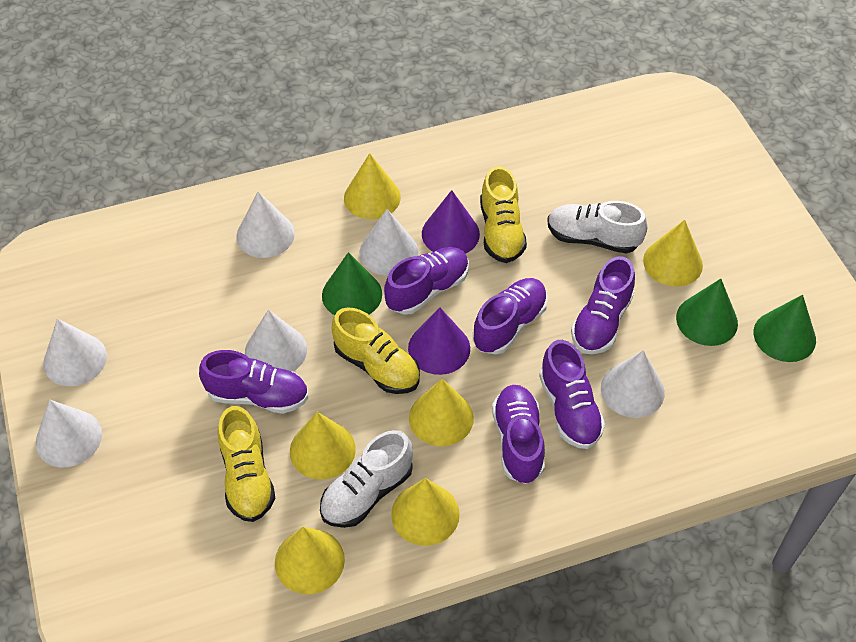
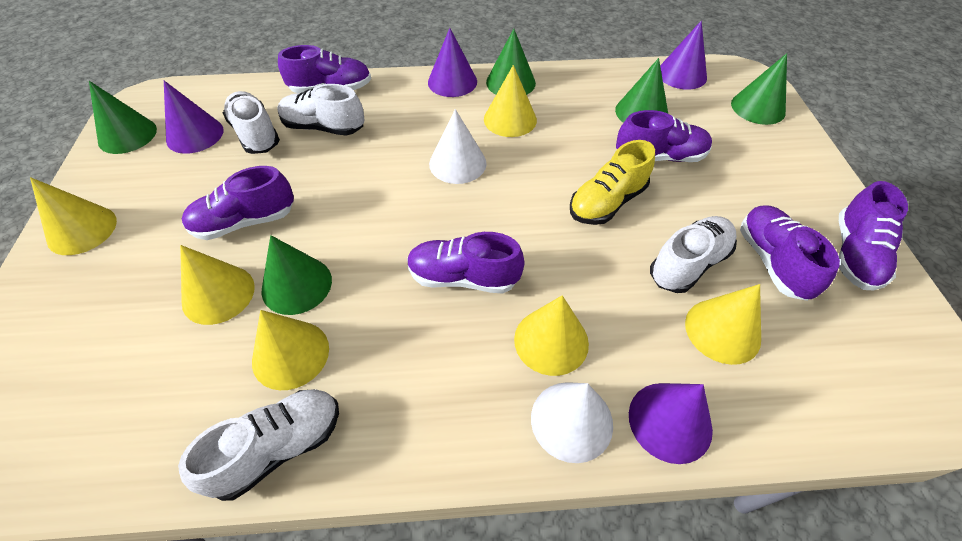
green cone: 3 -> 5
purple cone: 2 -> 4
white cone: 6 -> 2
white shoe: 2 -> 4
yellow shoe: 3 -> 1

